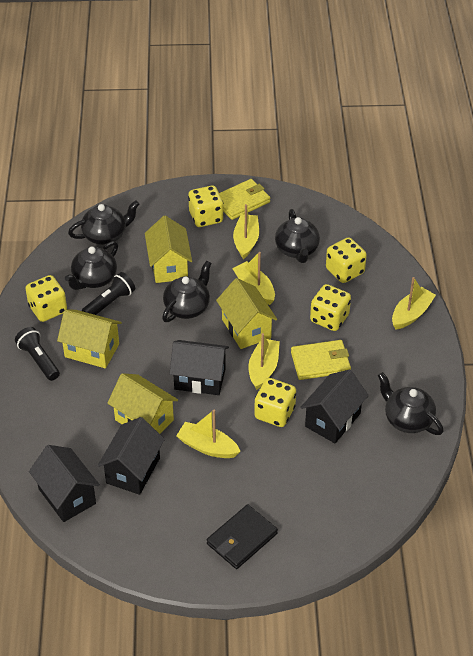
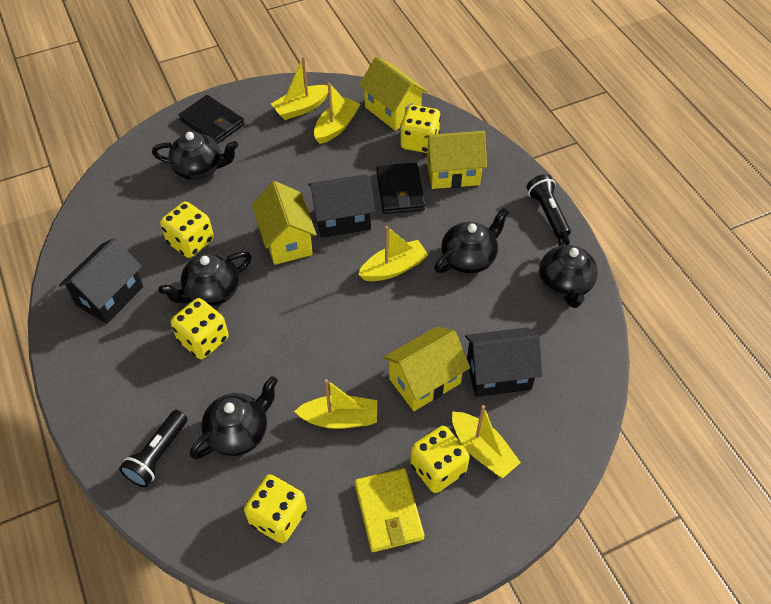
black house: 4 -> 3
black wallet: 1 -> 2
yellow wallet: 2 -> 1

